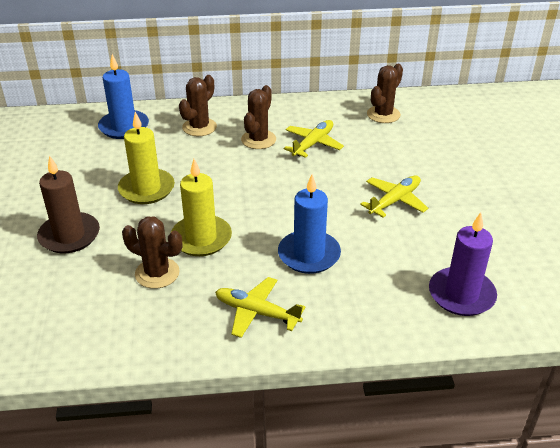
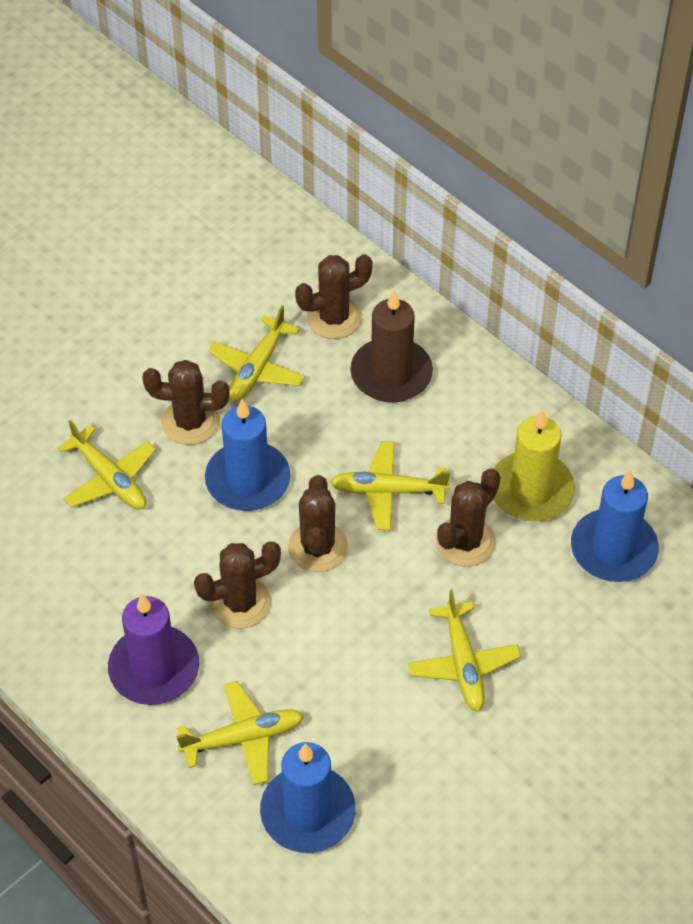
blue candle: 2 -> 3
brown cactus: 4 -> 5
yellow candle: 2 -> 1
yellow plane: 3 -> 5

